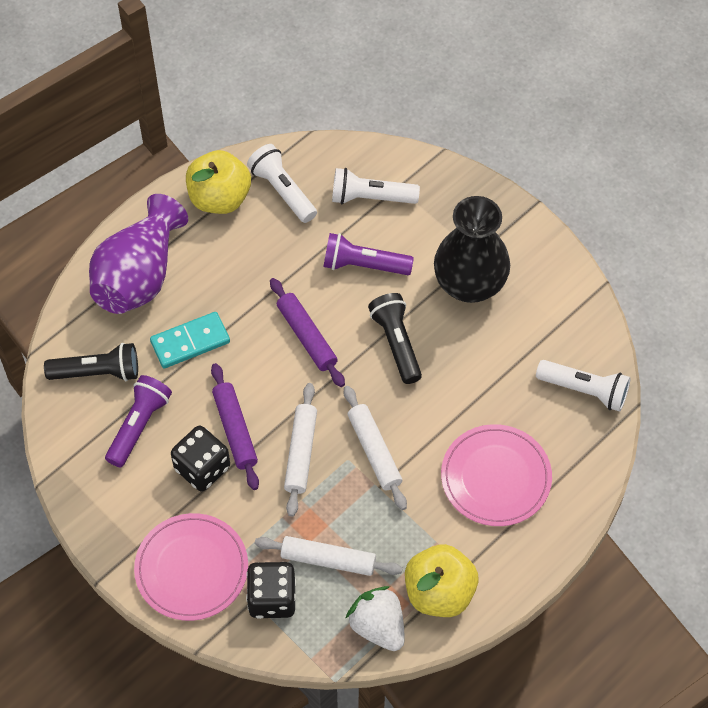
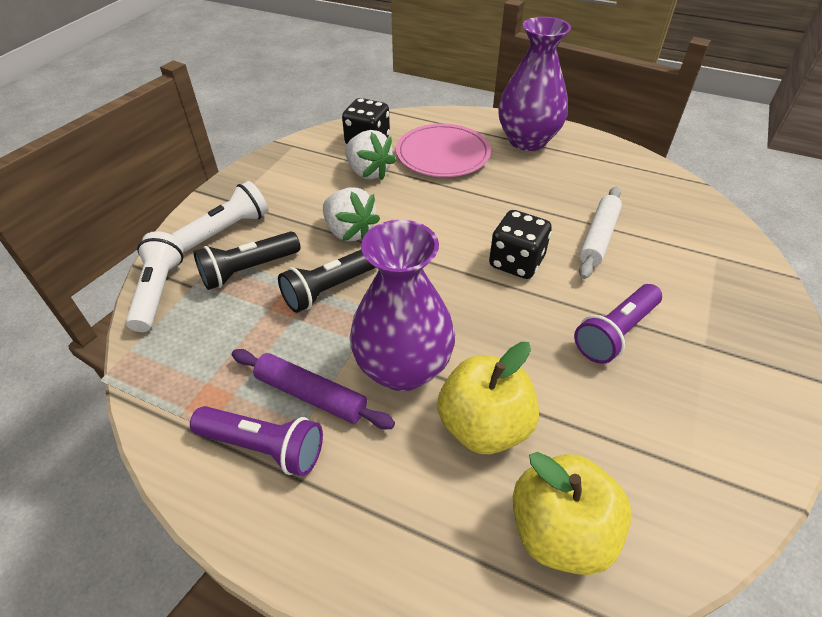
black vase: 1 -> 0
pink plate: 2 -> 1
purple rolling pin: 2 -> 1
purple vase: 1 -> 2
turquoise domino: 1 -> 0
white flashlight: 3 -> 2
white rolling pin: 3 -> 1
white strawberry: 1 -> 2

